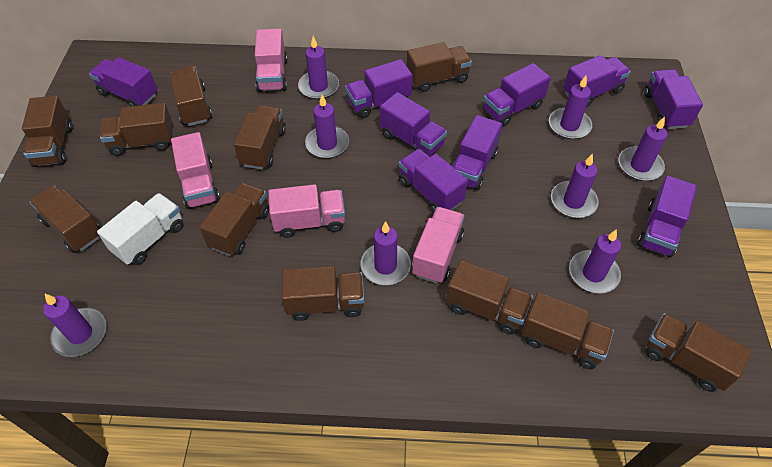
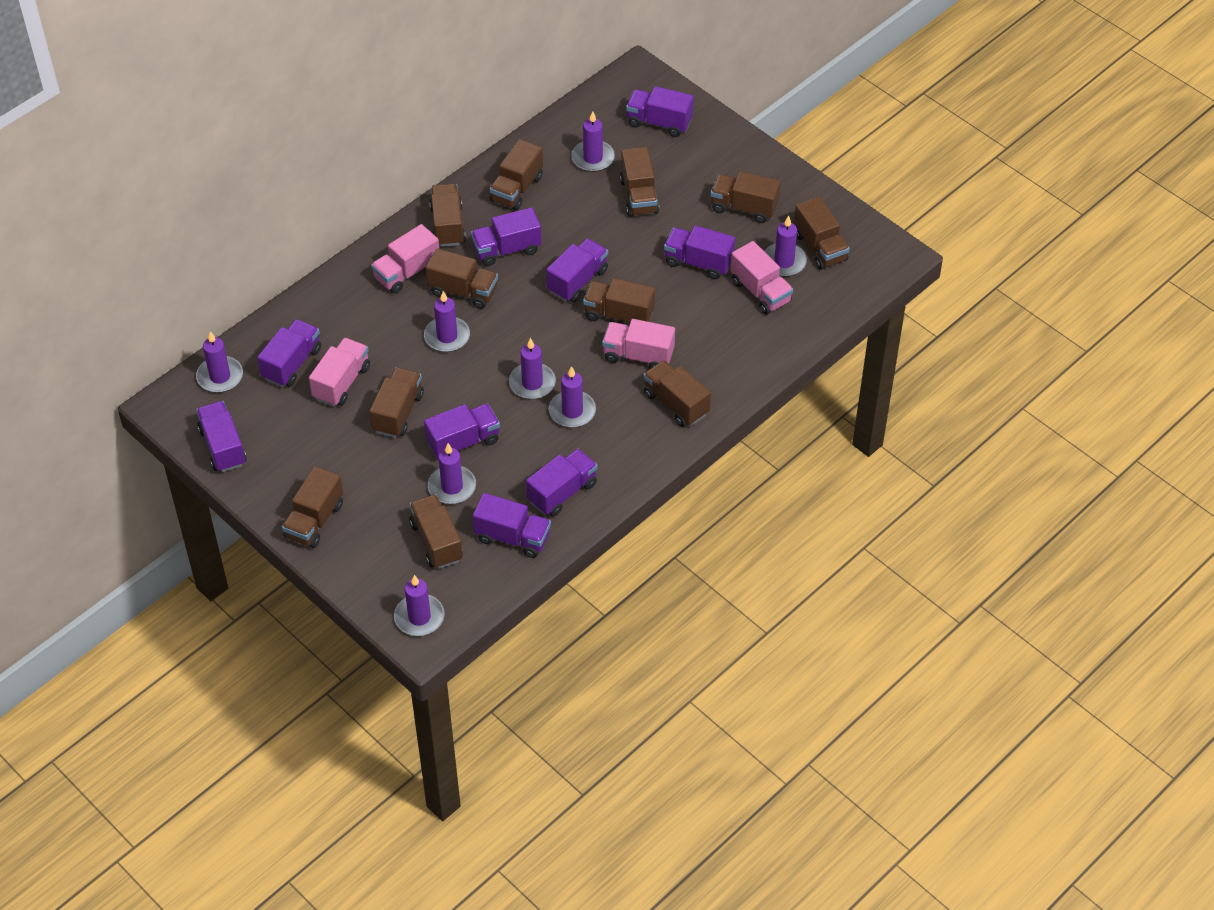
white truck: 1 -> 0

